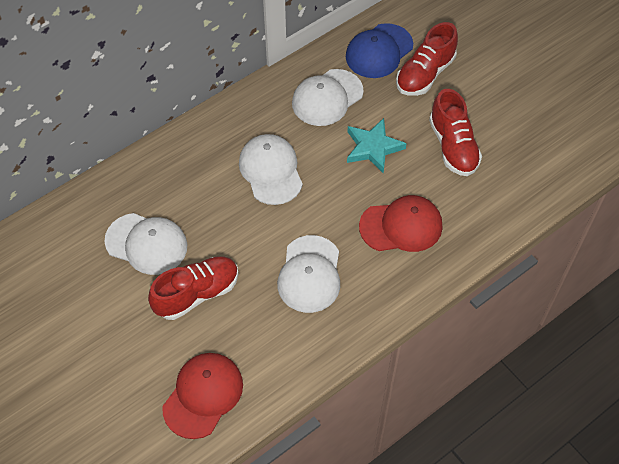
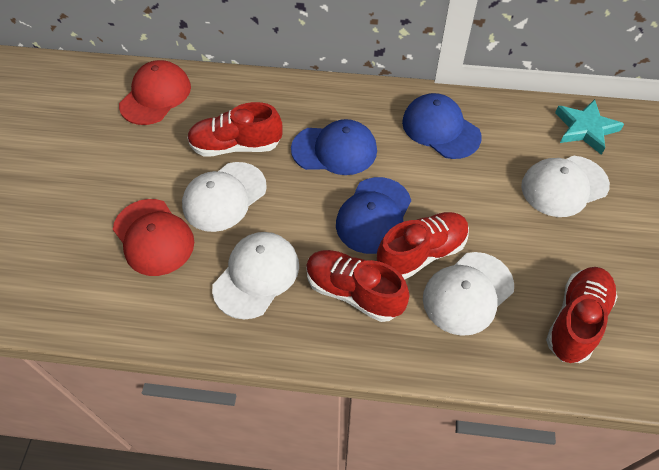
blue cap: 1 -> 3
red shoe: 3 -> 4

